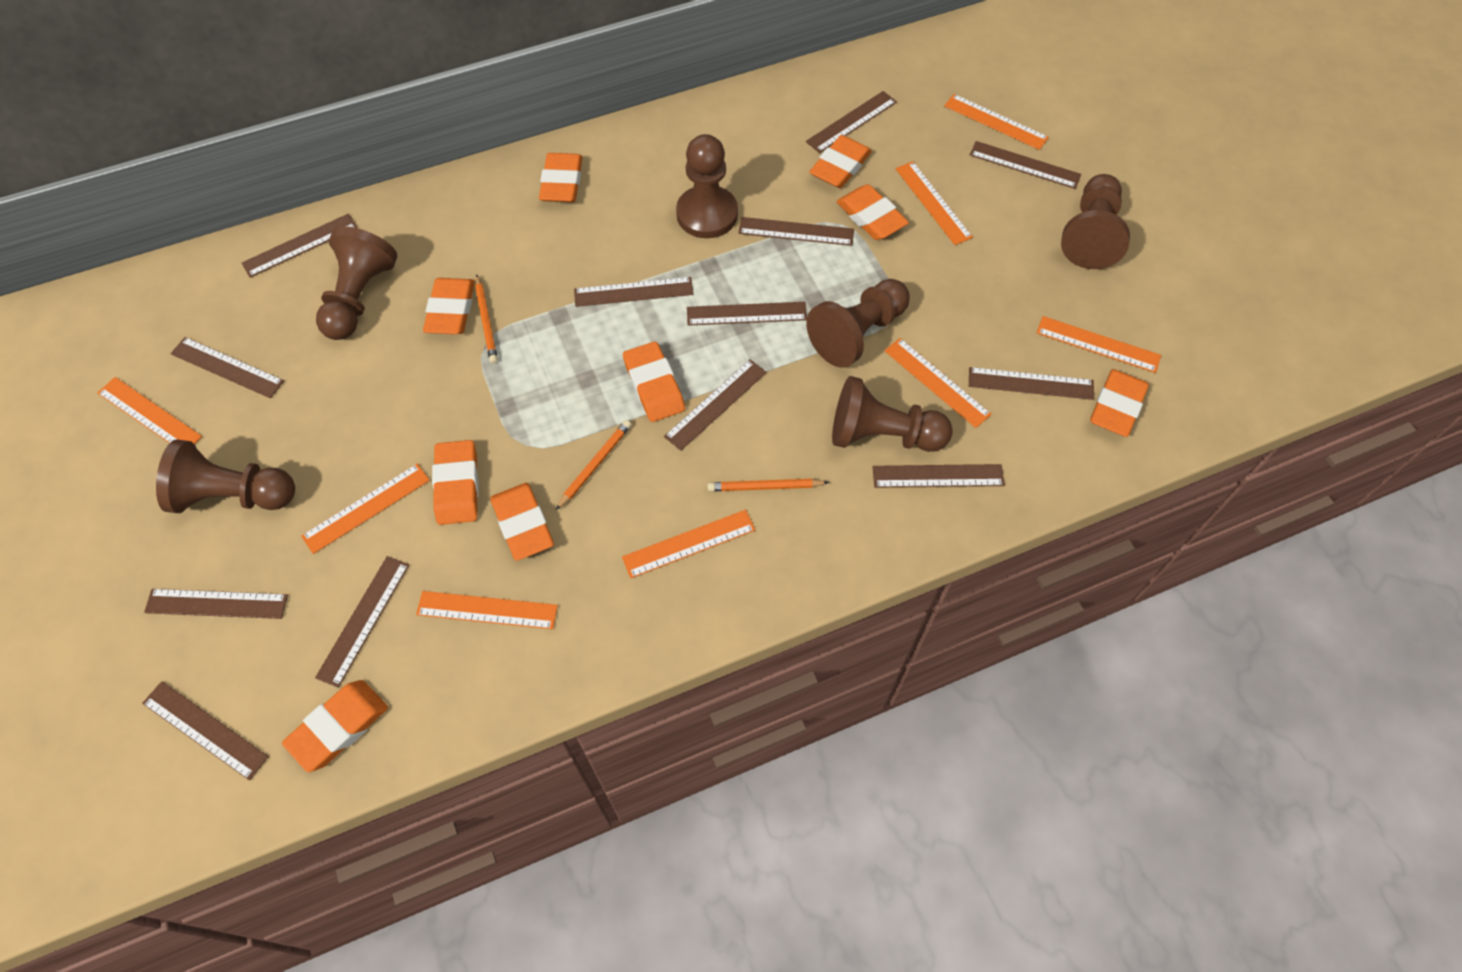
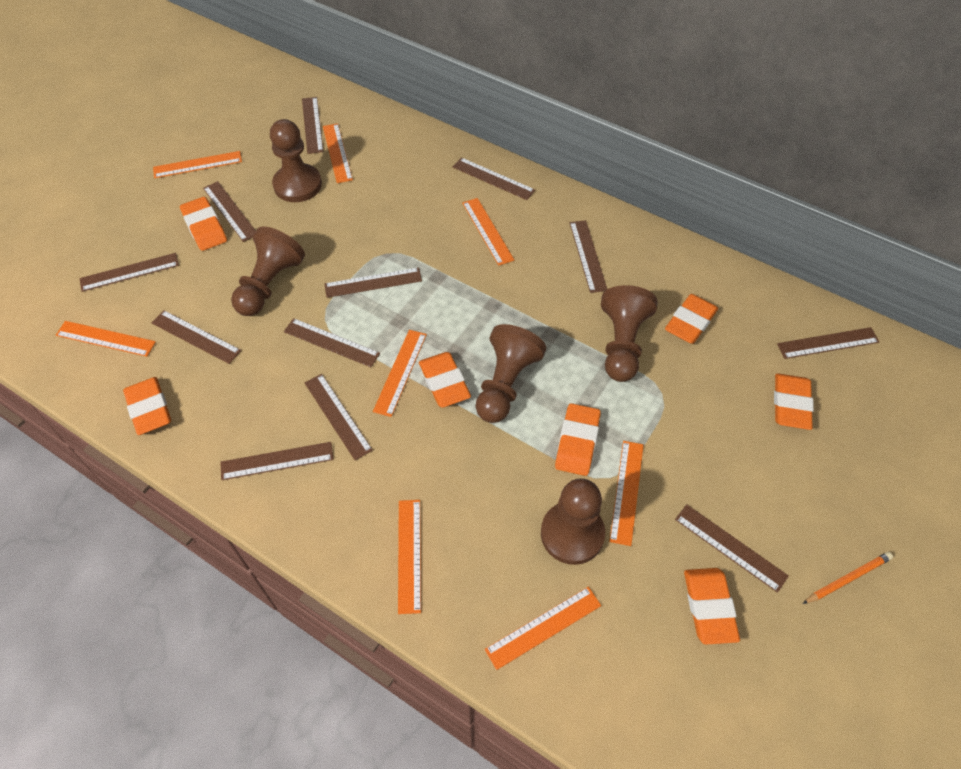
brown pawn: 6 -> 5
brown ruler: 13 -> 12
orange eraser: 9 -> 7
orange pencil: 3 -> 1

